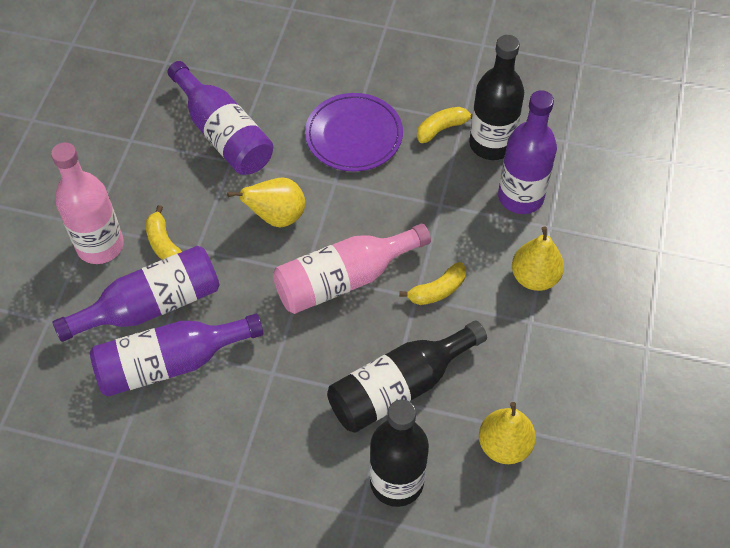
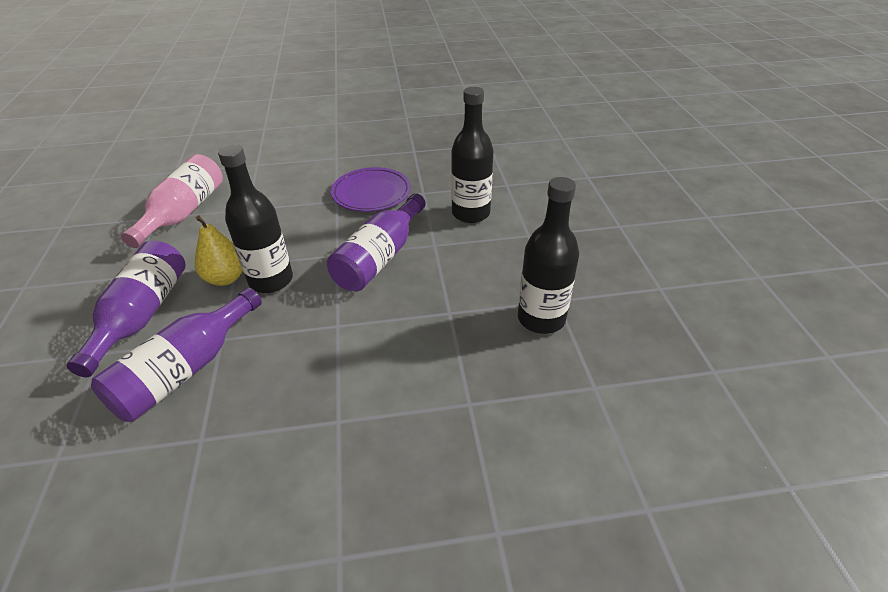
pink bottle: 2 -> 1
purple bottle: 4 -> 3
yellow banana: 3 -> 0
yellow pear: 3 -> 1

